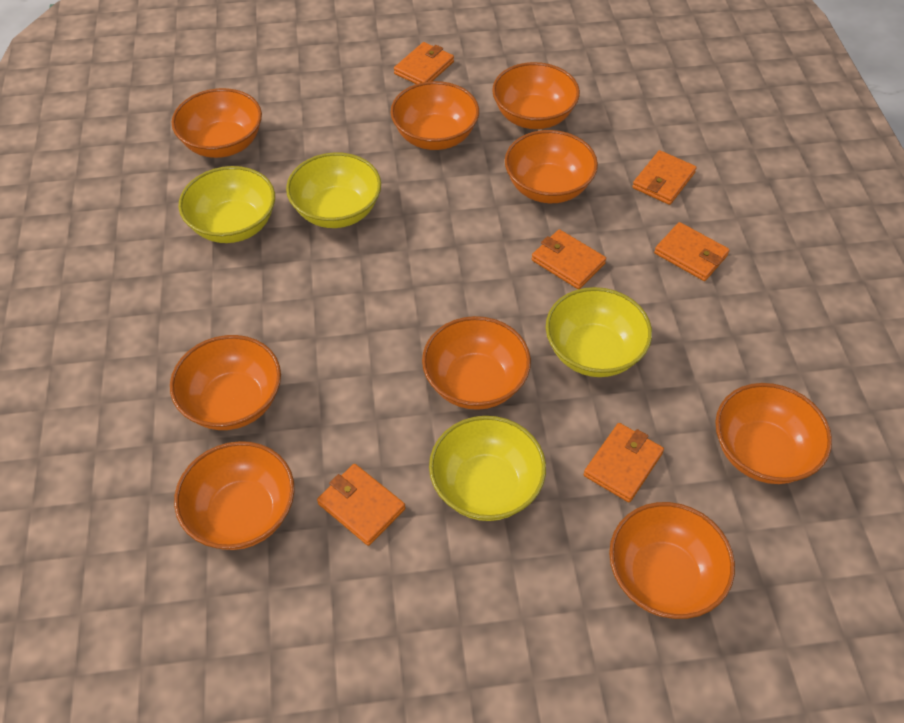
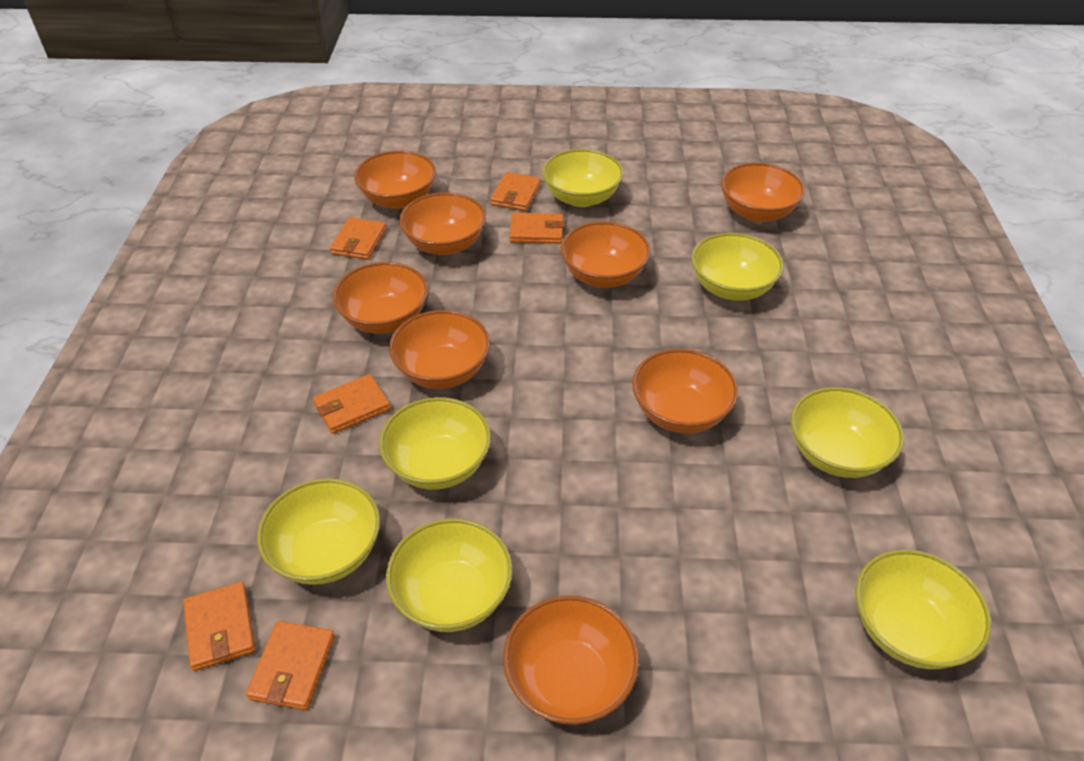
orange bowl: 9 -> 8
yellow bowl: 4 -> 7

